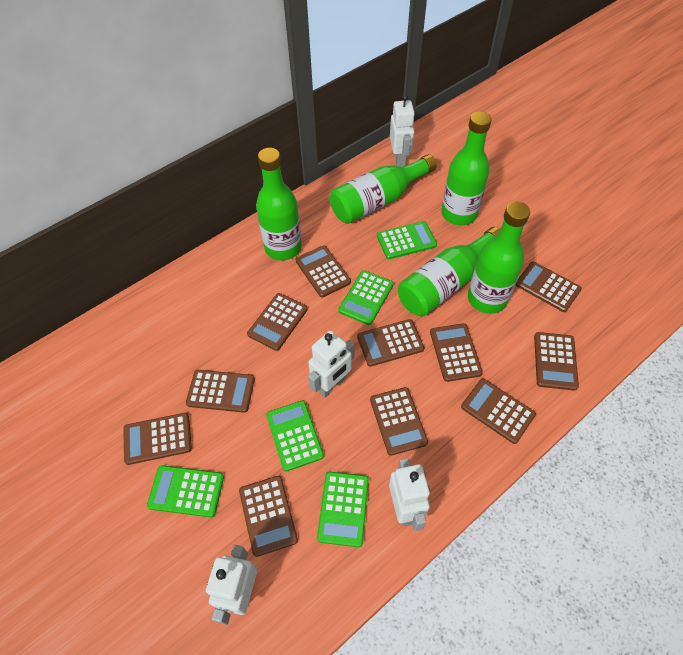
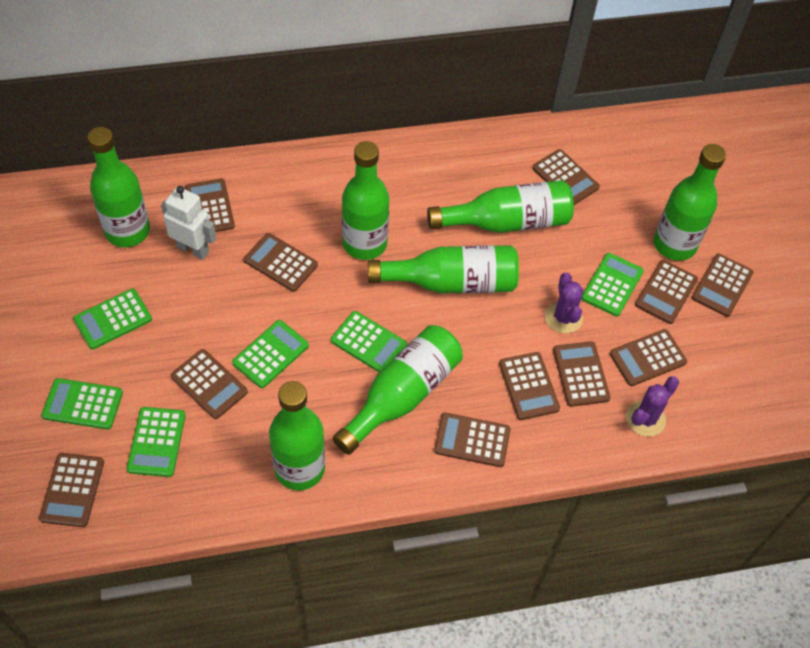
green bottle: 5 -> 7
green calculator: 5 -> 6
purple cactus: 0 -> 2
white robot: 4 -> 1

